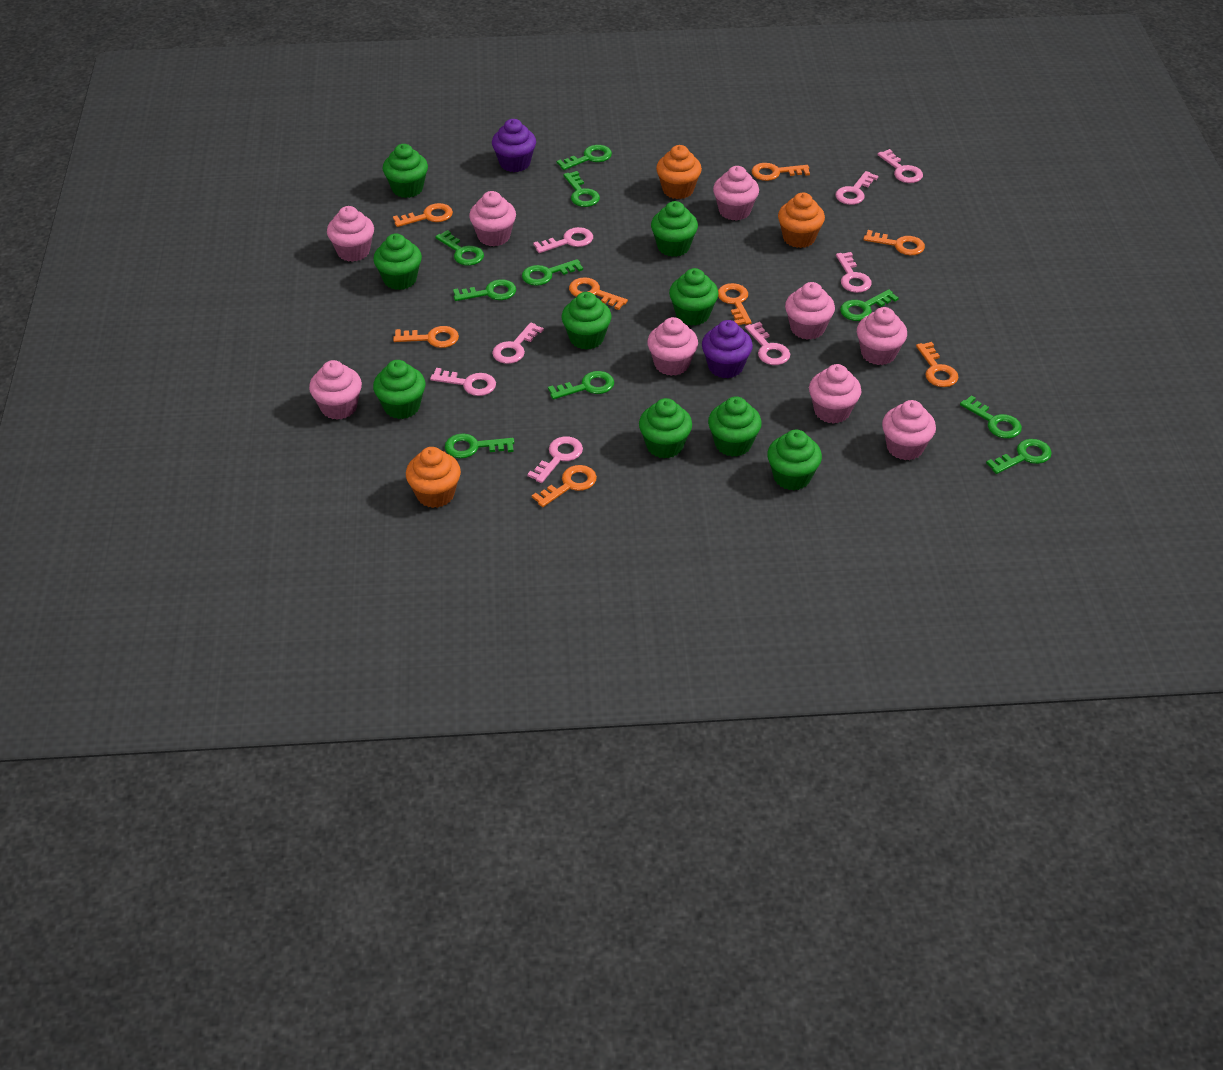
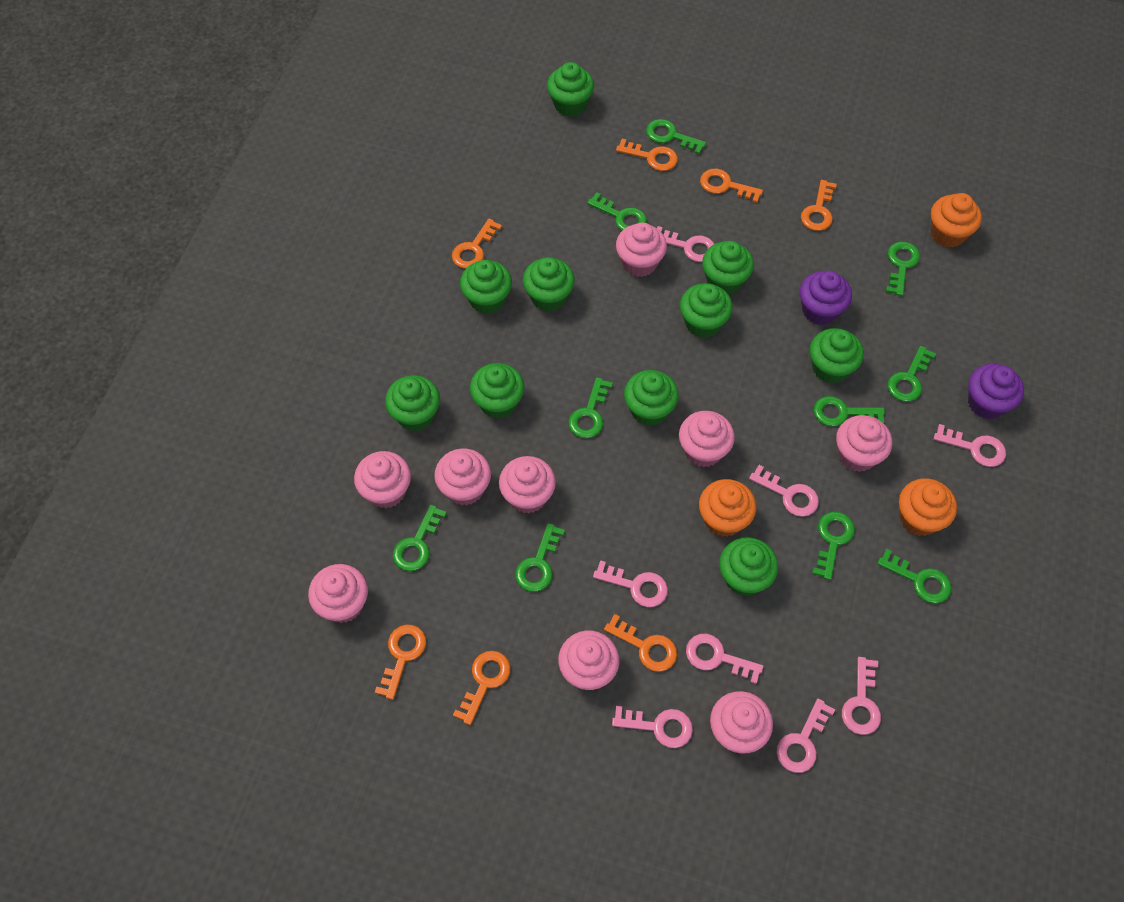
green cupcake: 9 -> 10
orange key: 8 -> 7

